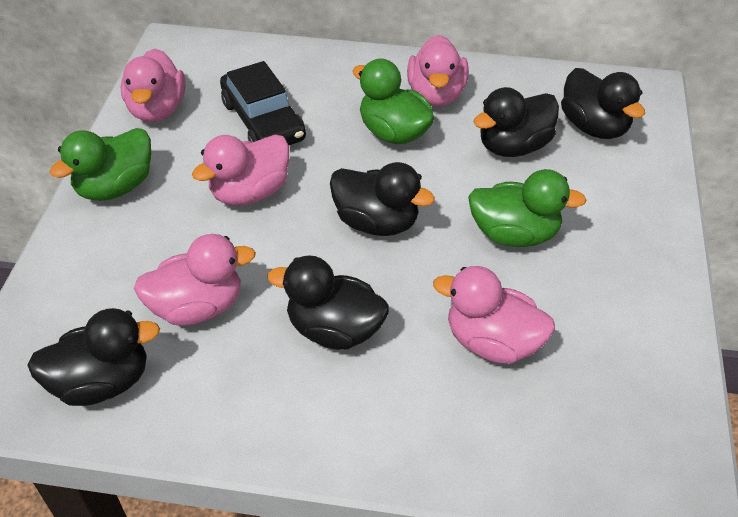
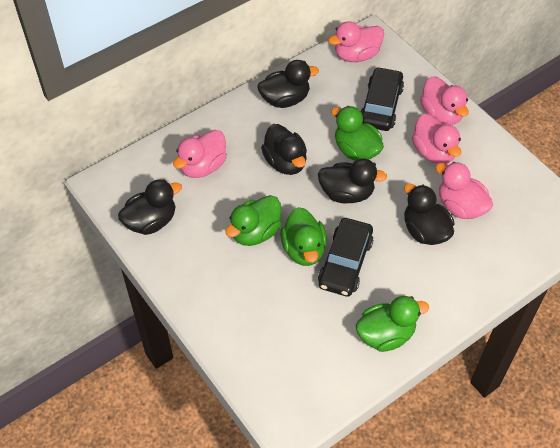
black car: 1 -> 2
green duck: 3 -> 4

